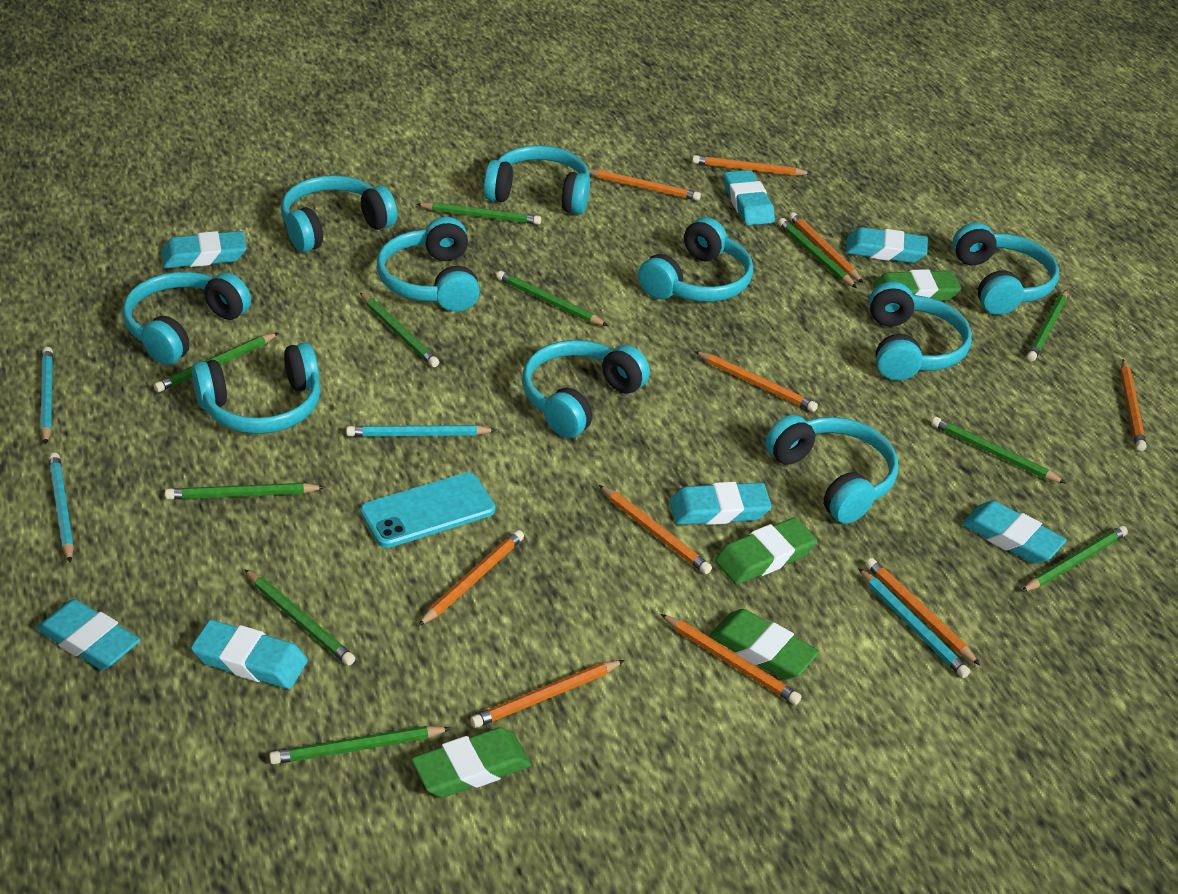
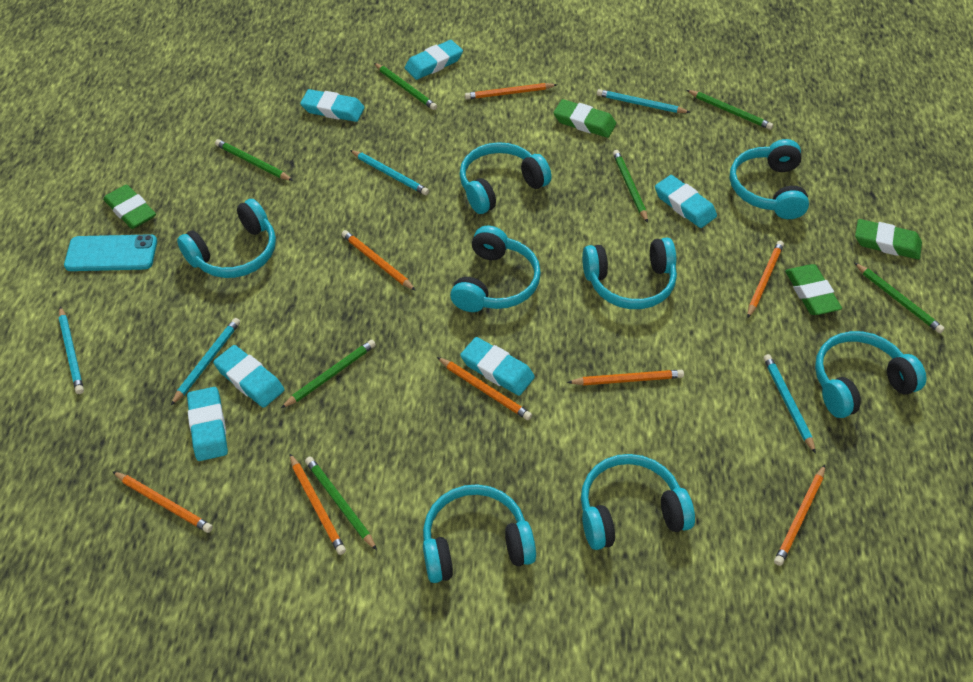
green pencil: 11 -> 7
orange pencil: 10 -> 8
turquoise eraser: 7 -> 6
turquoise headphones: 10 -> 8
turquoise pencil: 4 -> 5

